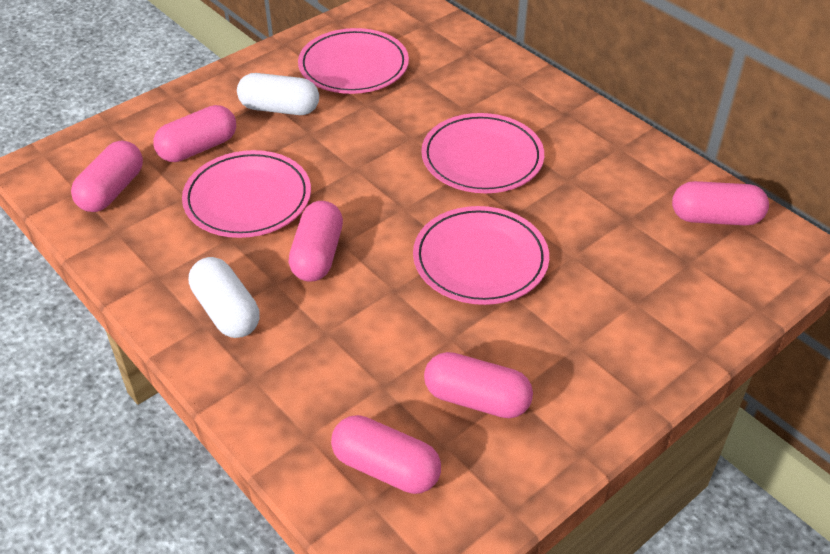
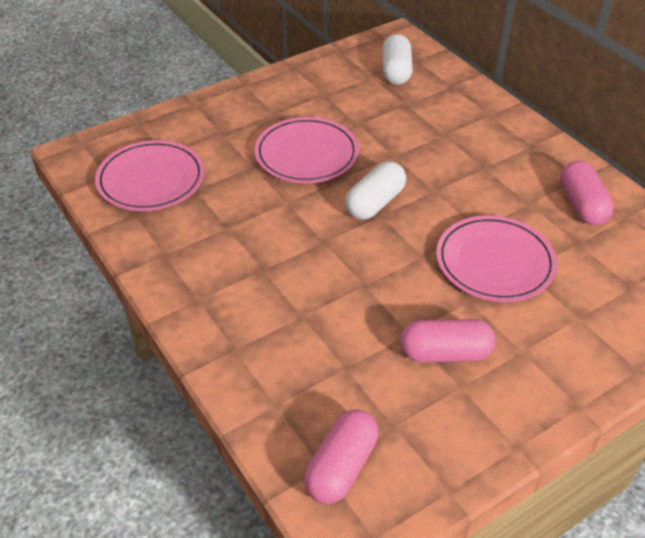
pink capsule: 6 -> 3
pink plate: 4 -> 3

